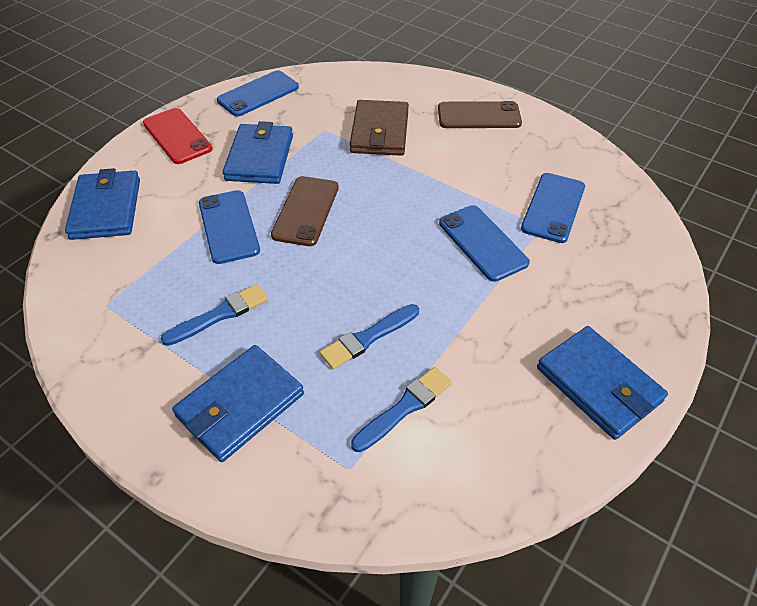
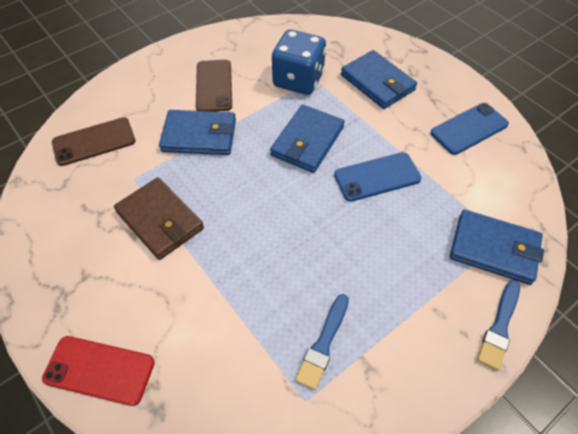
blue brush: 3 -> 2
blue dice: 0 -> 1
blue phone: 4 -> 2

